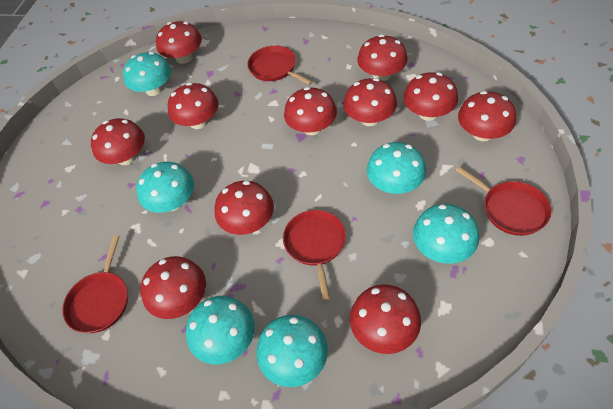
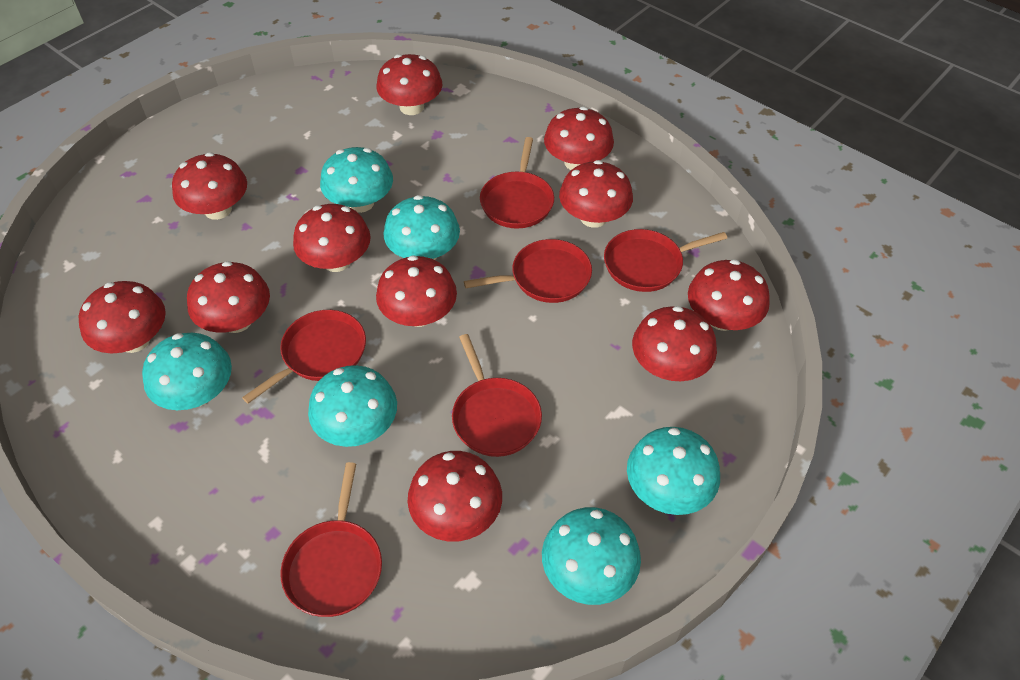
red pan: 4 -> 6

